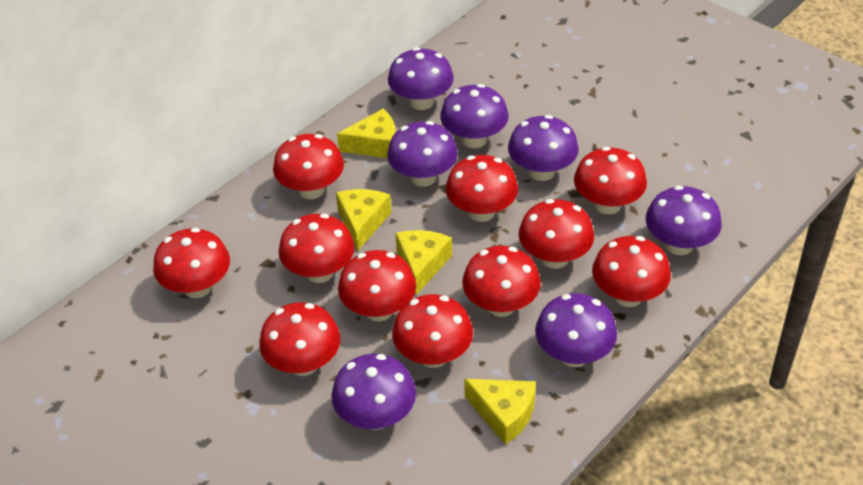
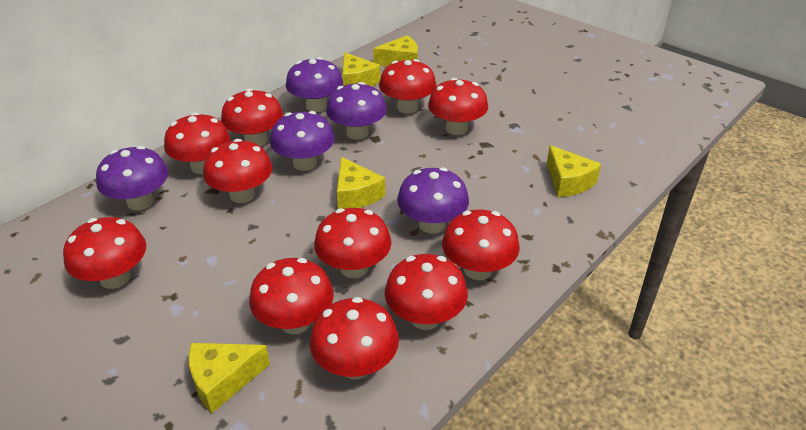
purple mushroom: 7 -> 5
yellow cheese: 4 -> 5

